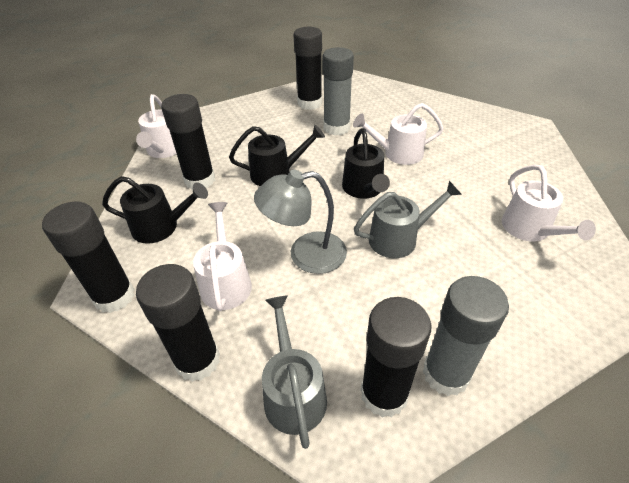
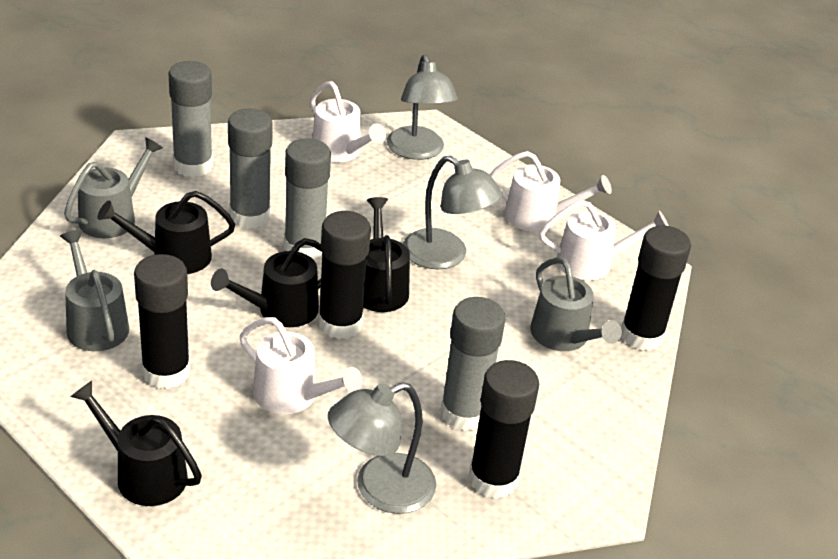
black glue stick: 5 -> 4
black watering can: 3 -> 4
grey glue stick: 2 -> 4
grey lamp: 1 -> 3
grey watering can: 2 -> 3

